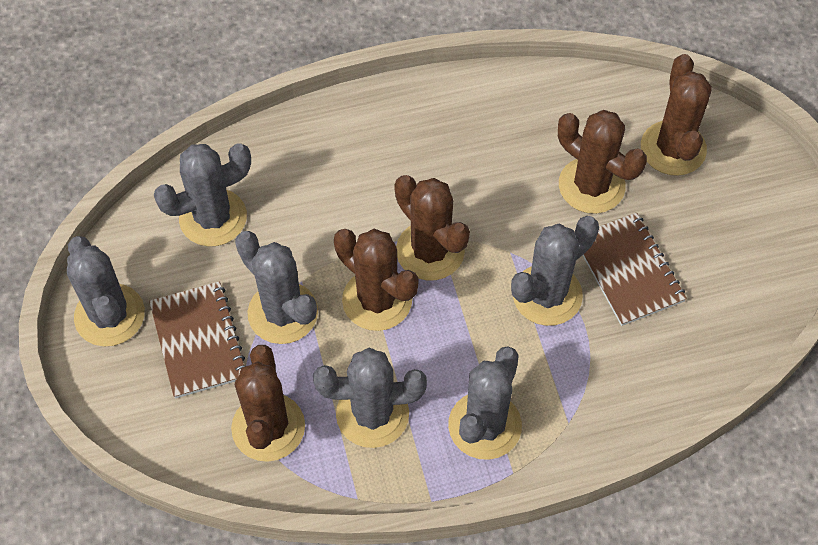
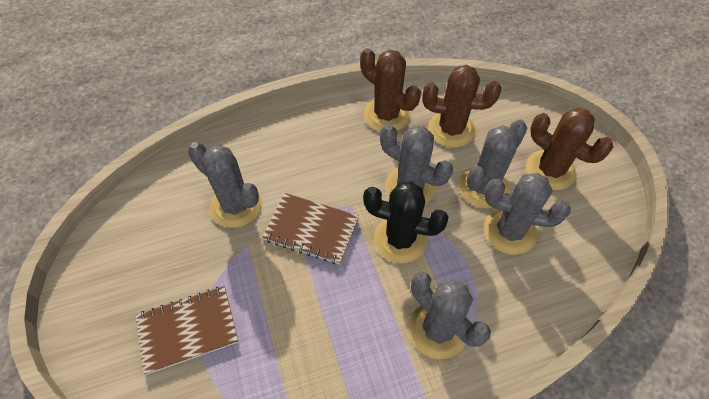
black cactus: 0 -> 1
brown cactus: 5 -> 3
grey cactus: 6 -> 5

